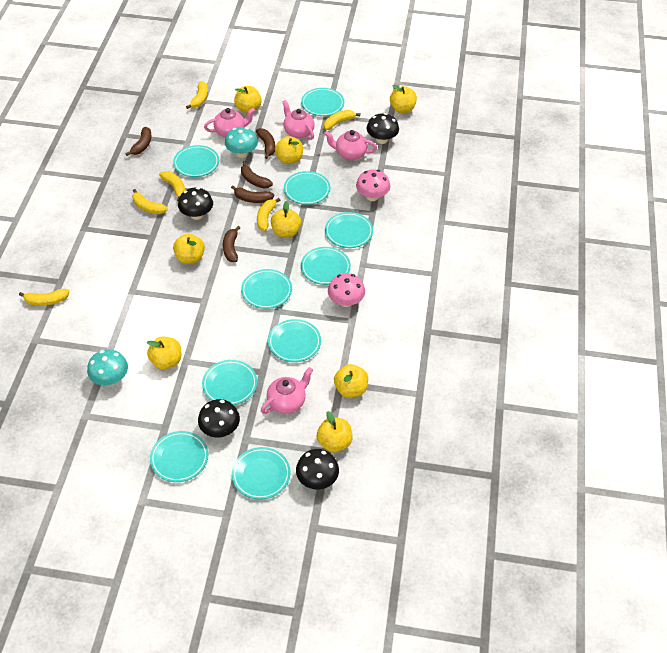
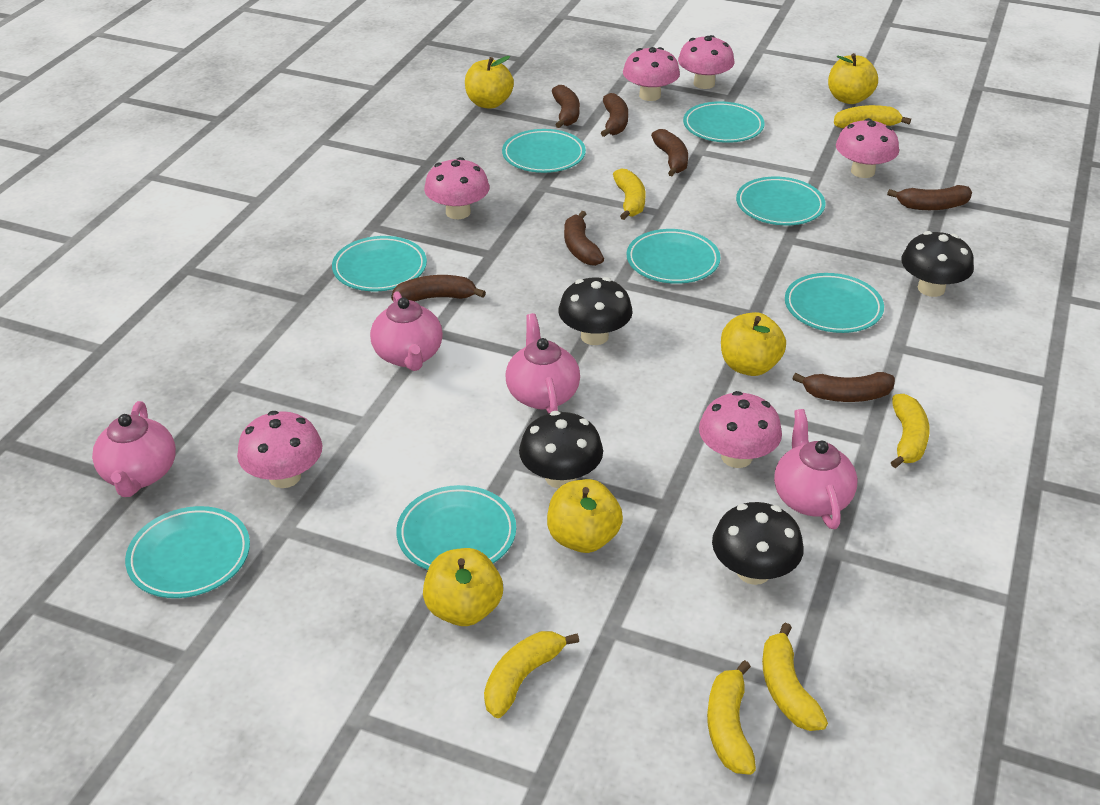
brown banana: 5 -> 7
pink mushroom: 2 -> 6
turquoise mushroom: 2 -> 0
turquoise plate: 10 -> 8
yellow apple: 8 -> 5

